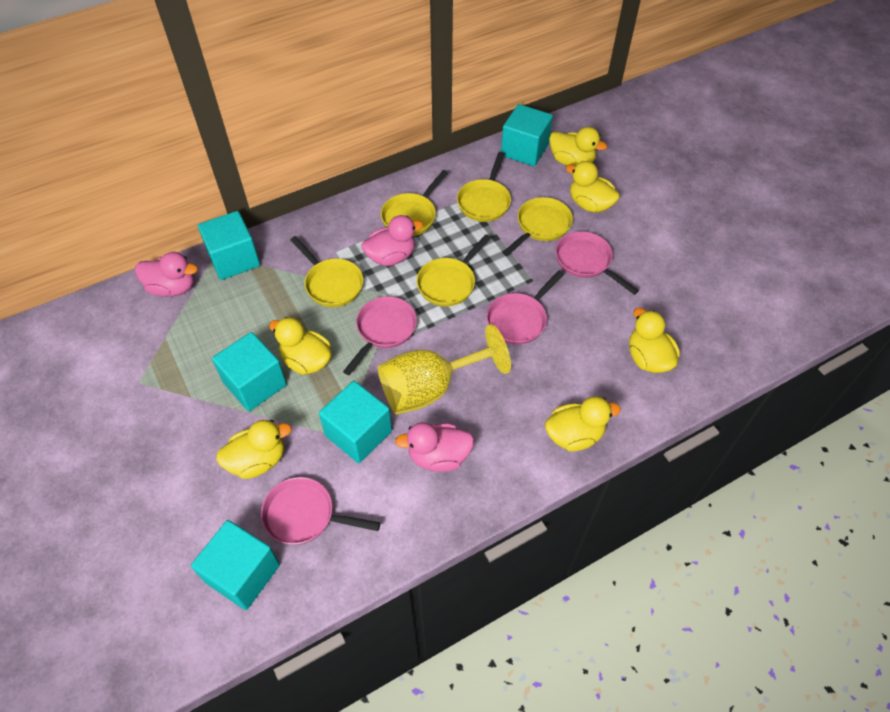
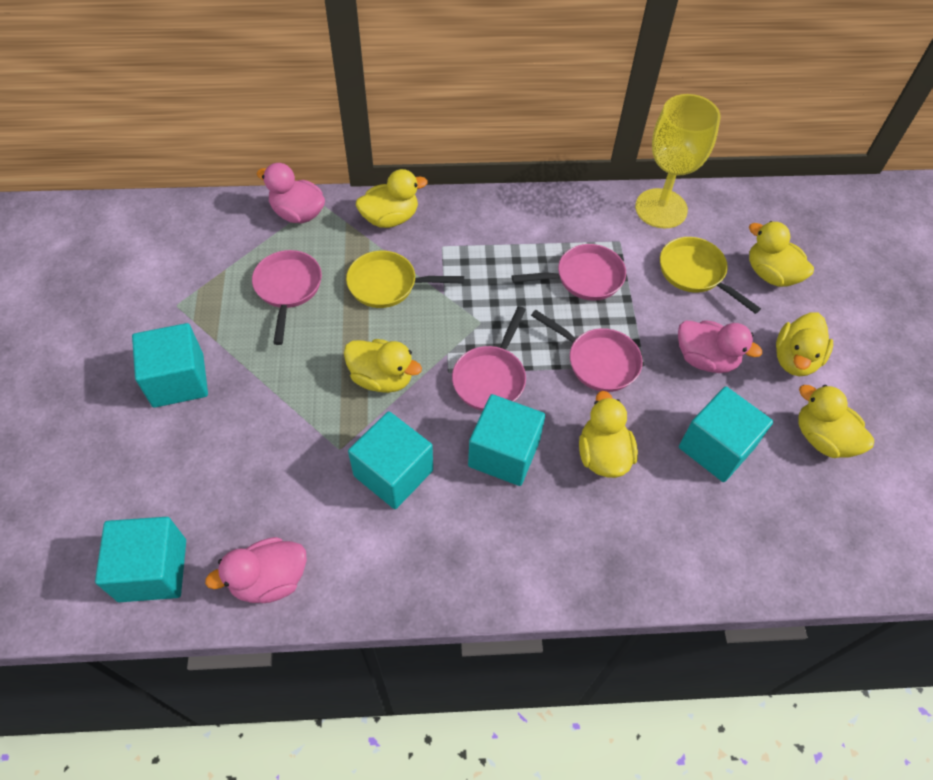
yellow pan: 5 -> 2

